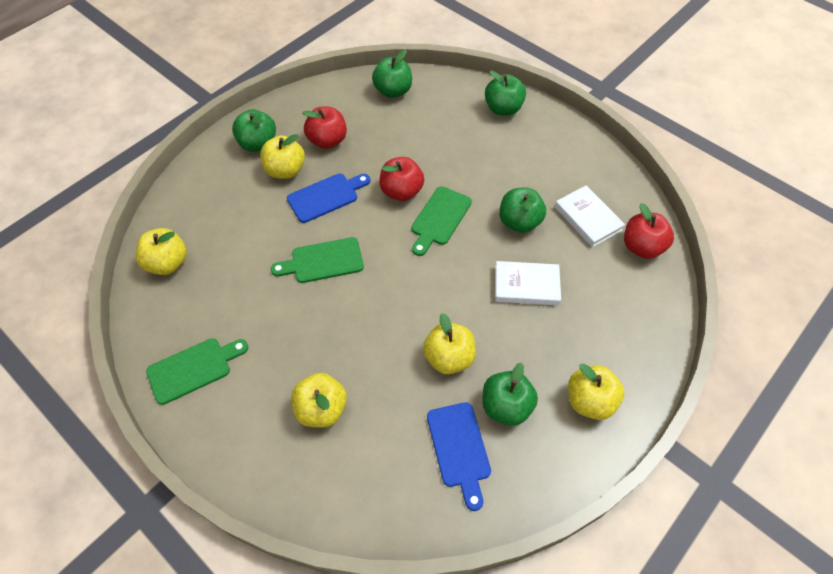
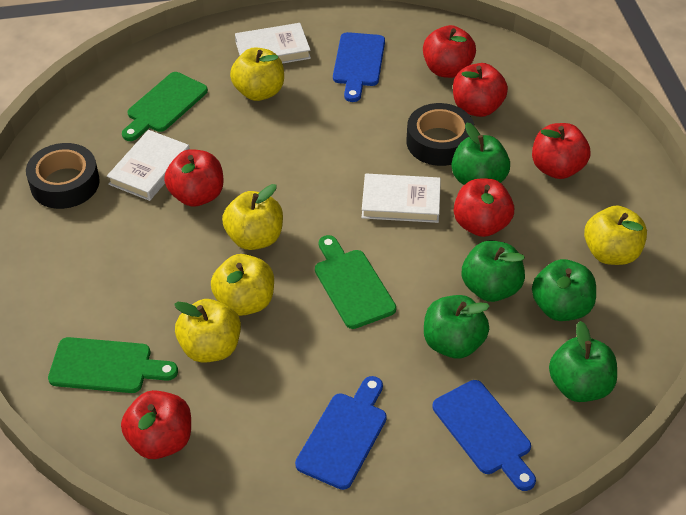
black tape: 0 -> 2
blue cutting board: 2 -> 3
red apple: 3 -> 6
white book: 2 -> 3

